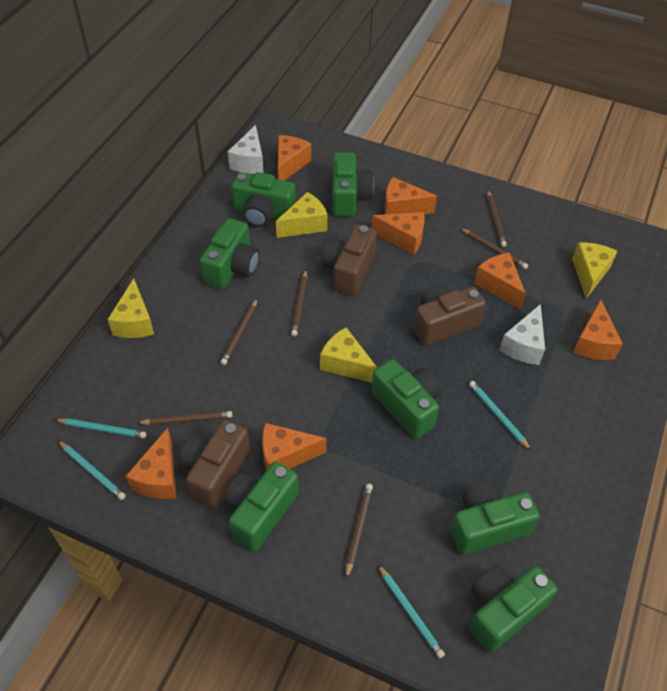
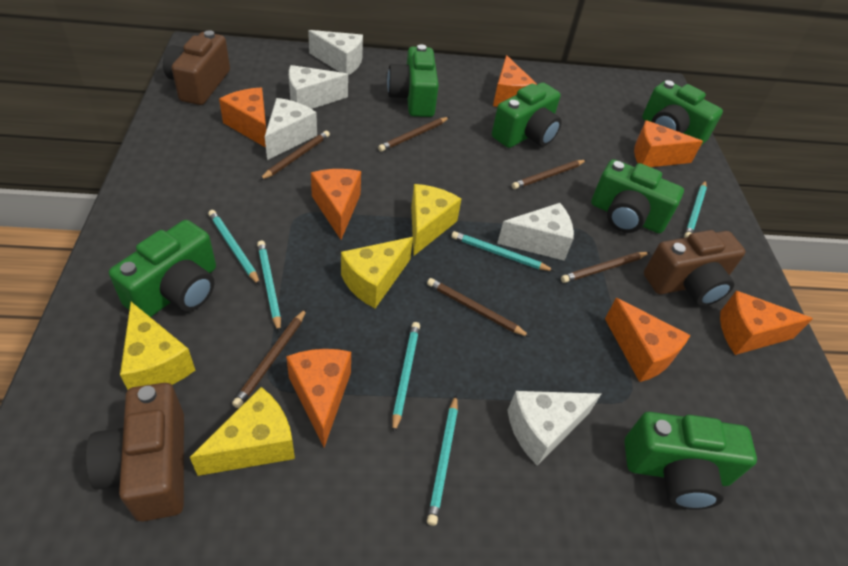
green camera: 7 -> 6
turquoise pencil: 4 -> 6
white cheese: 2 -> 5

